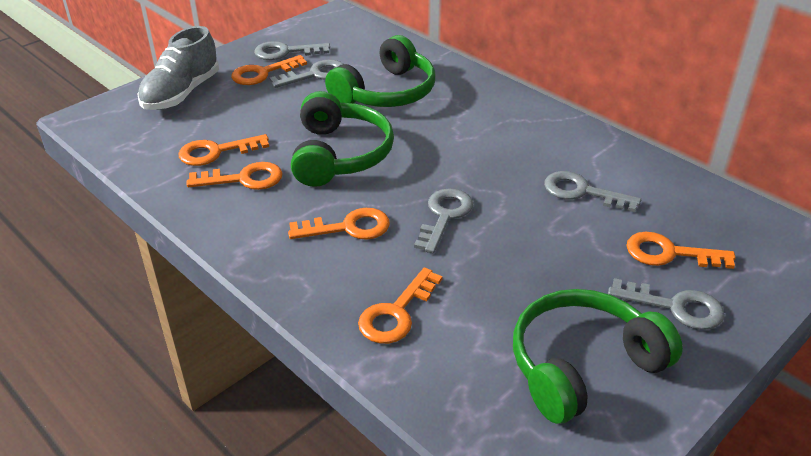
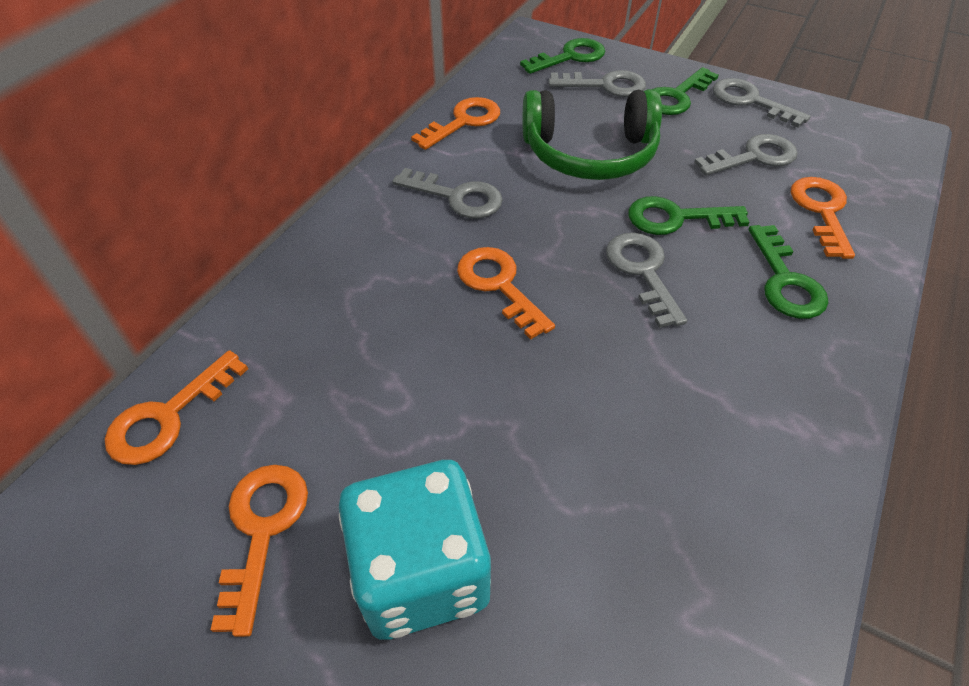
green headphones: 3 -> 1
green key: 0 -> 4
grey shoe: 1 -> 0
orange key: 6 -> 5
turquoise dice: 0 -> 1

